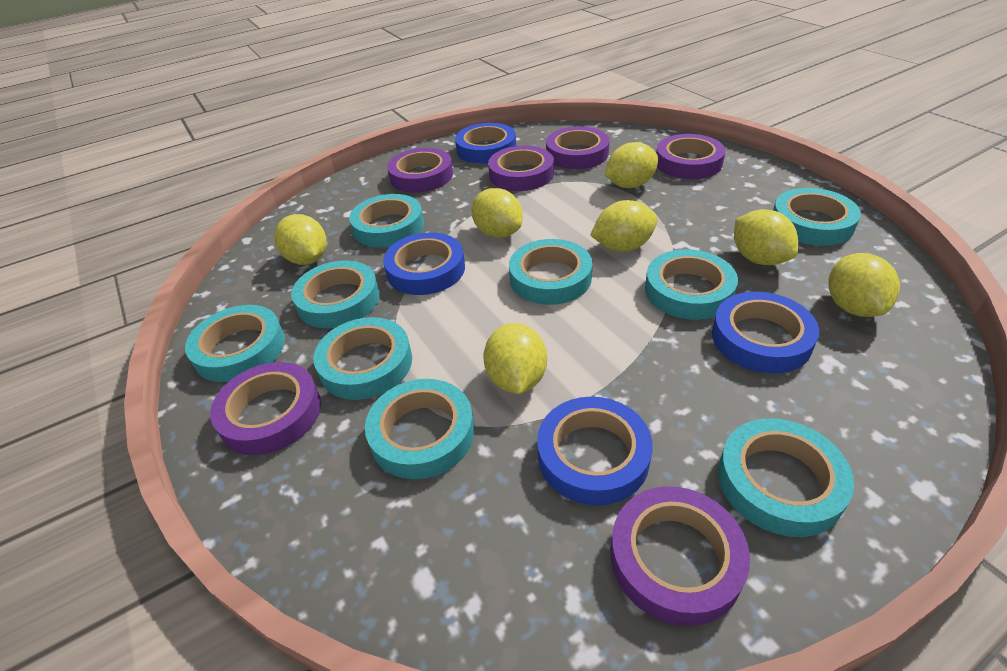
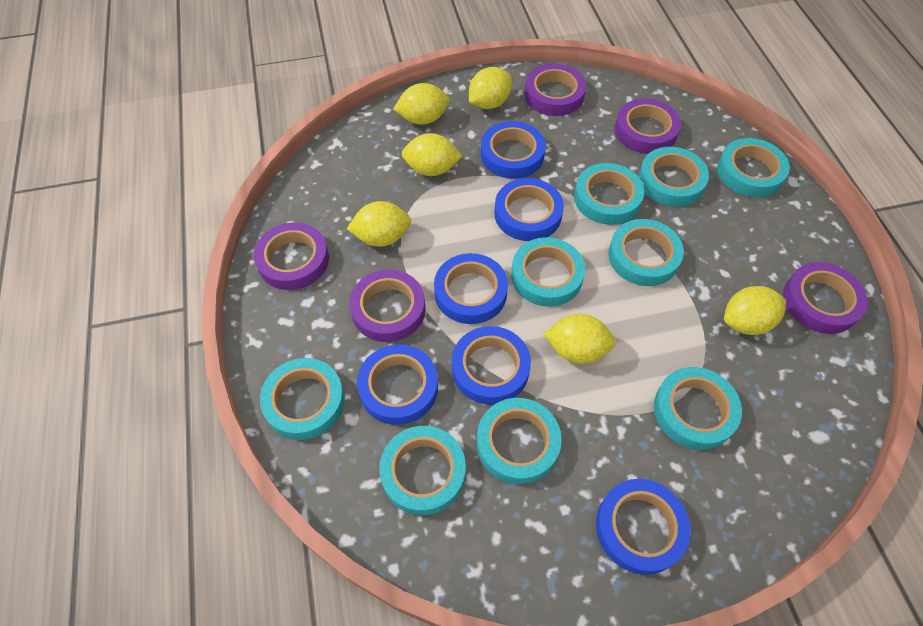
blue tape: 4 -> 6
purple tape: 6 -> 5
yellow lemon: 7 -> 6

